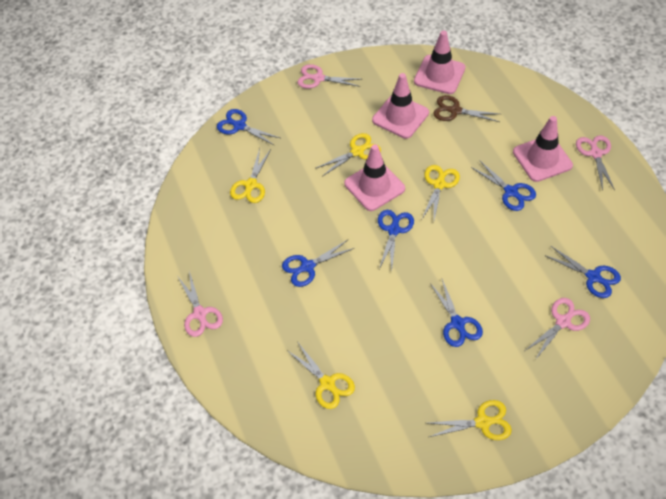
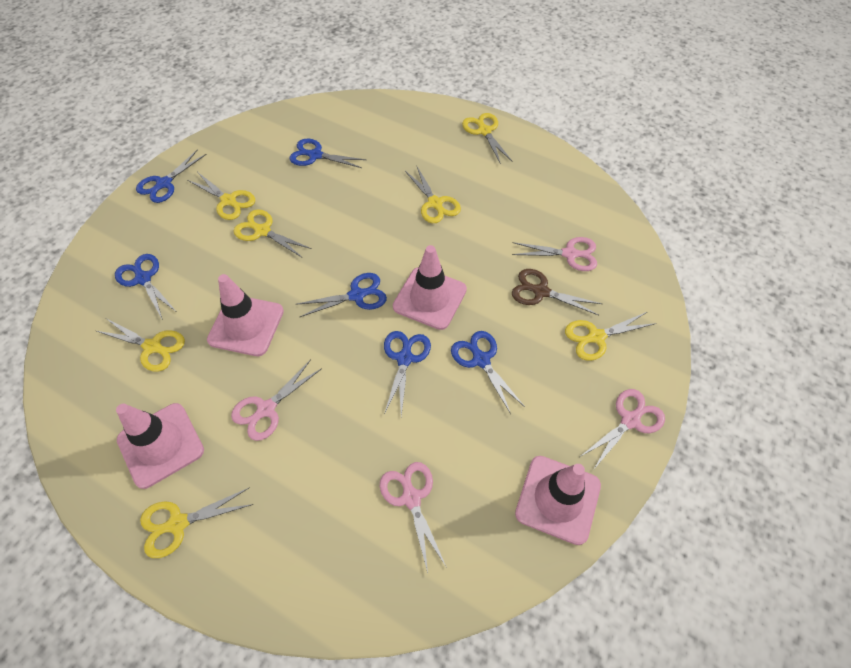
yellow scissors: 5 -> 7

